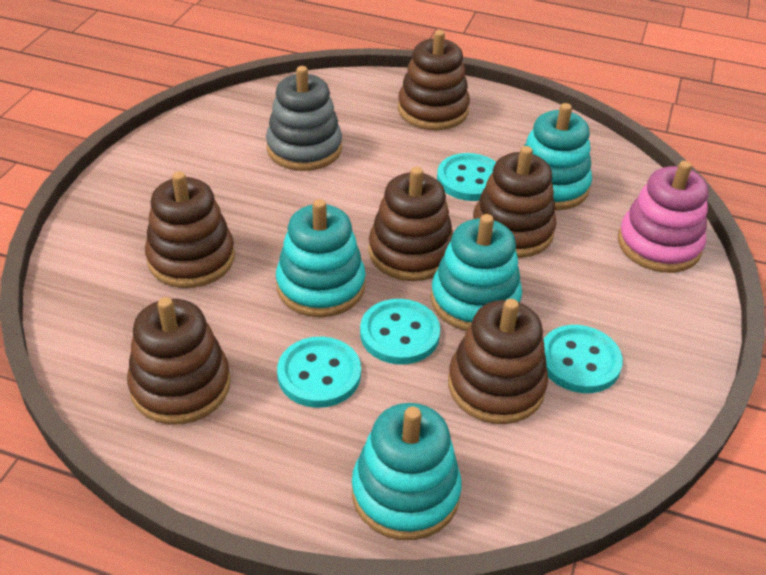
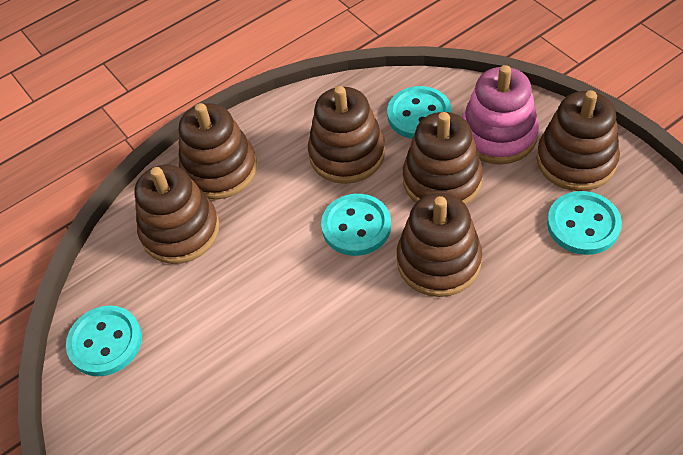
grey stacking toy: 1 -> 0
turquoise stacking toy: 4 -> 0

